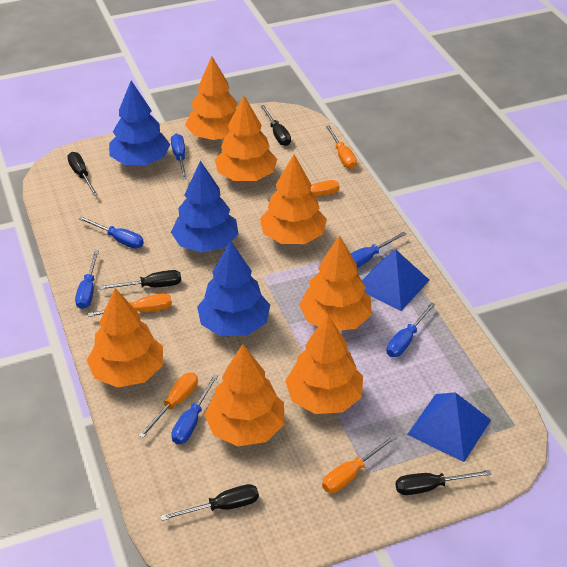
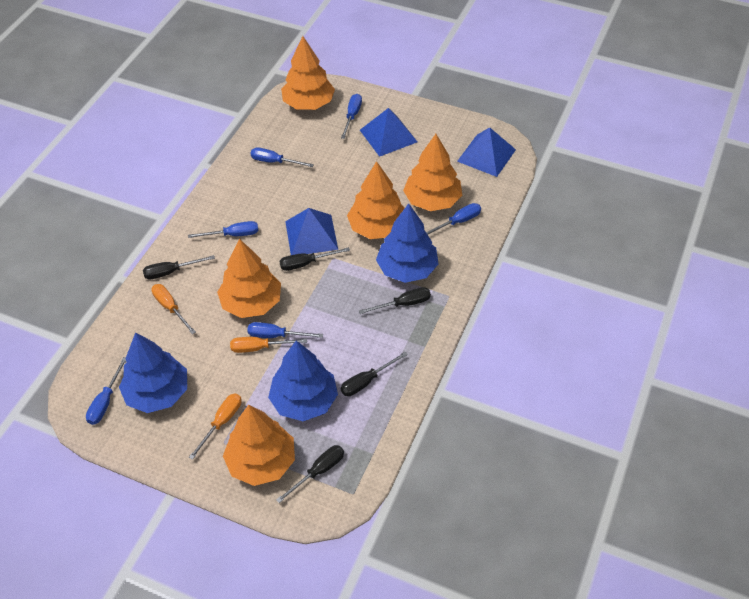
blue pyramid: 2 -> 3
orange screwdriver: 5 -> 3
orange tree: 7 -> 5

